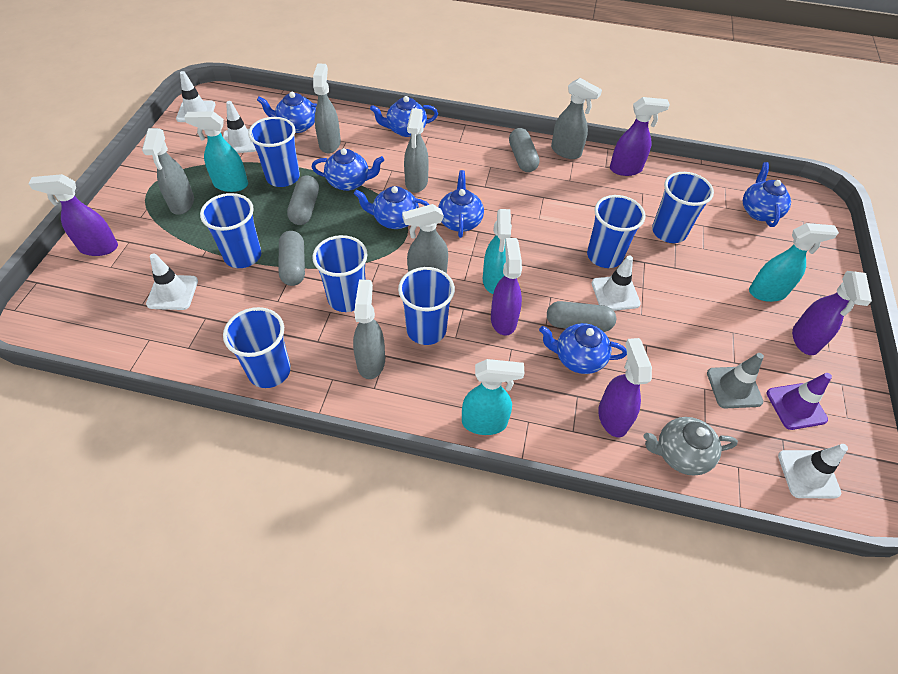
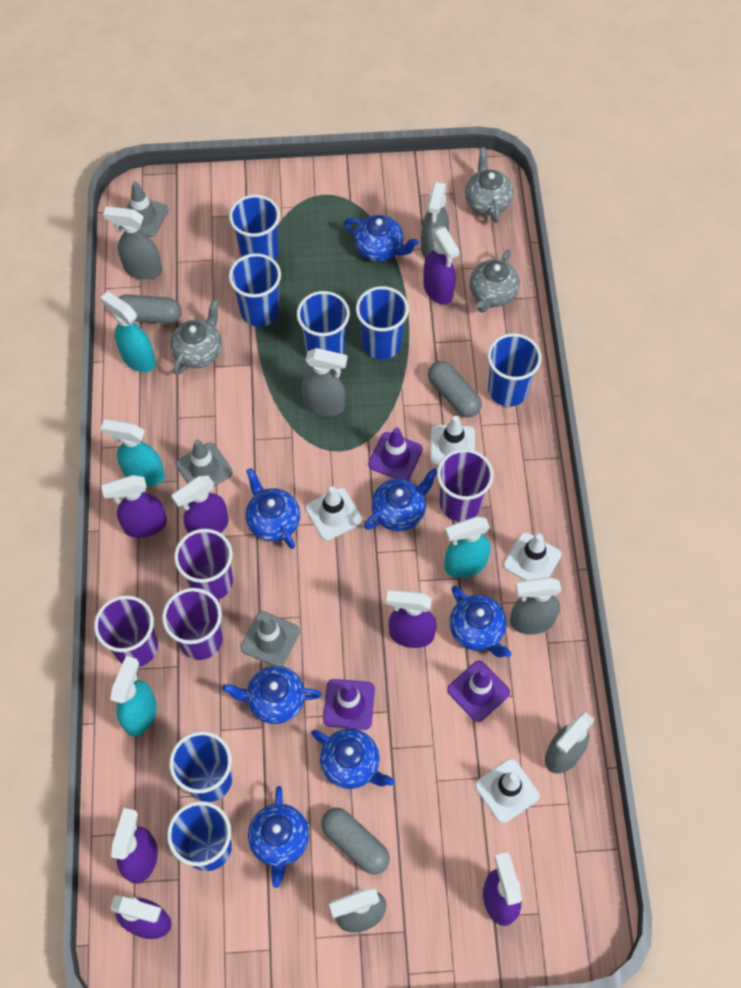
grey capsule: 4 -> 3
grey teapot: 1 -> 3
grey traffic cone: 1 -> 3
purple cup: 0 -> 4
purple spray bottle: 5 -> 7
purple traffic cone: 1 -> 3
white traffic cone: 5 -> 4

